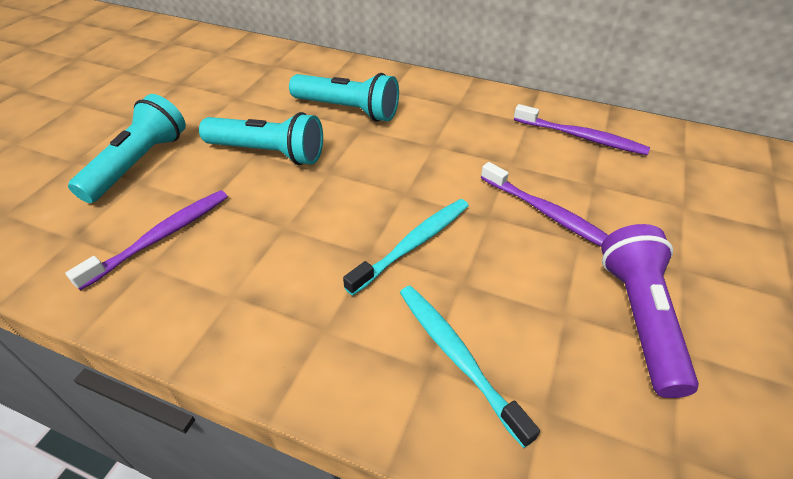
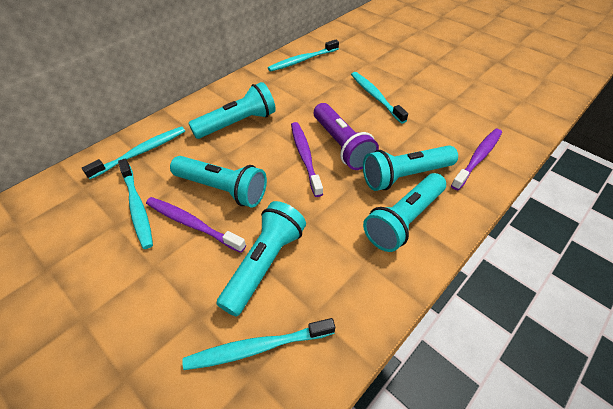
turquoise flashlight: 3 -> 5
turquoise toothbrush: 2 -> 5

